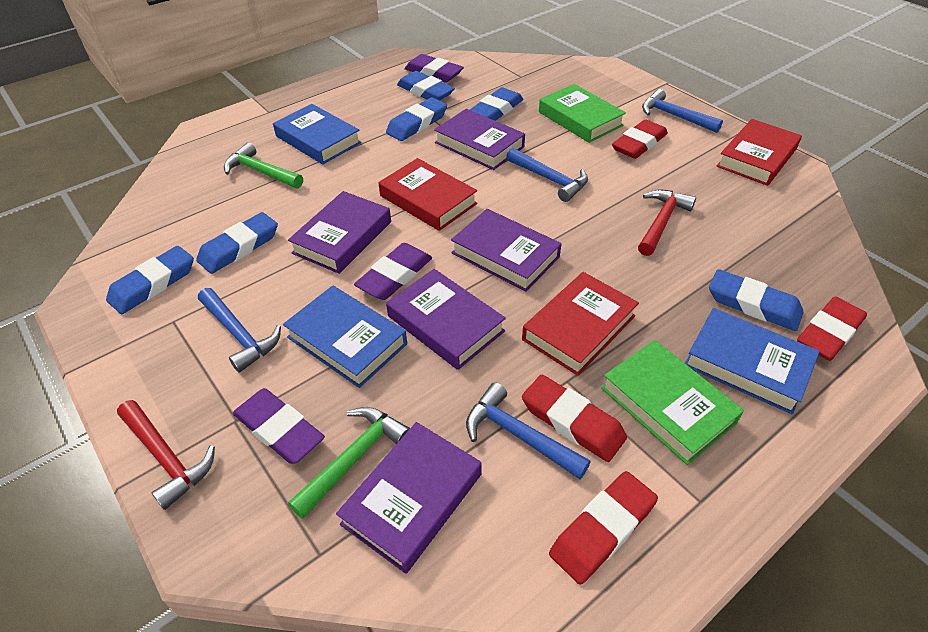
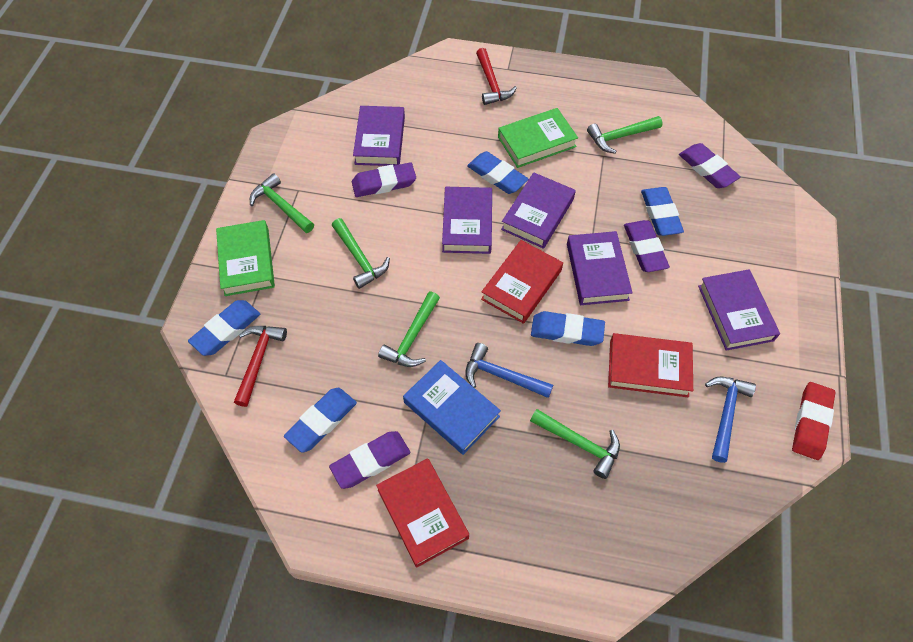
blue book: 3 -> 1
blue eraser: 6 -> 5
blue hammer: 4 -> 2
green hammer: 2 -> 5
purple eraser: 3 -> 4
red eraser: 4 -> 1

